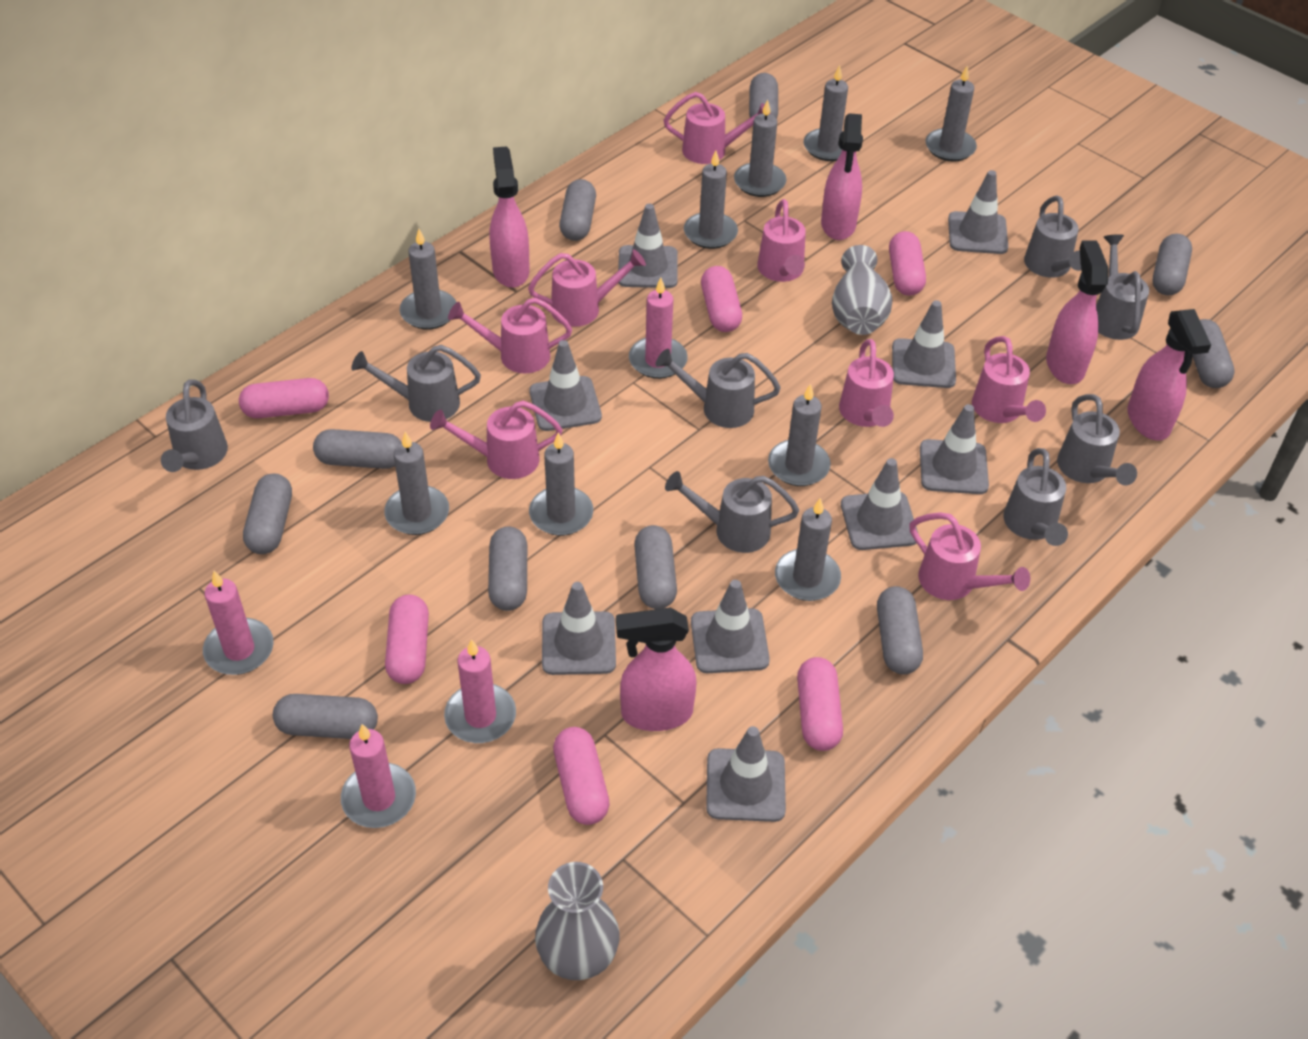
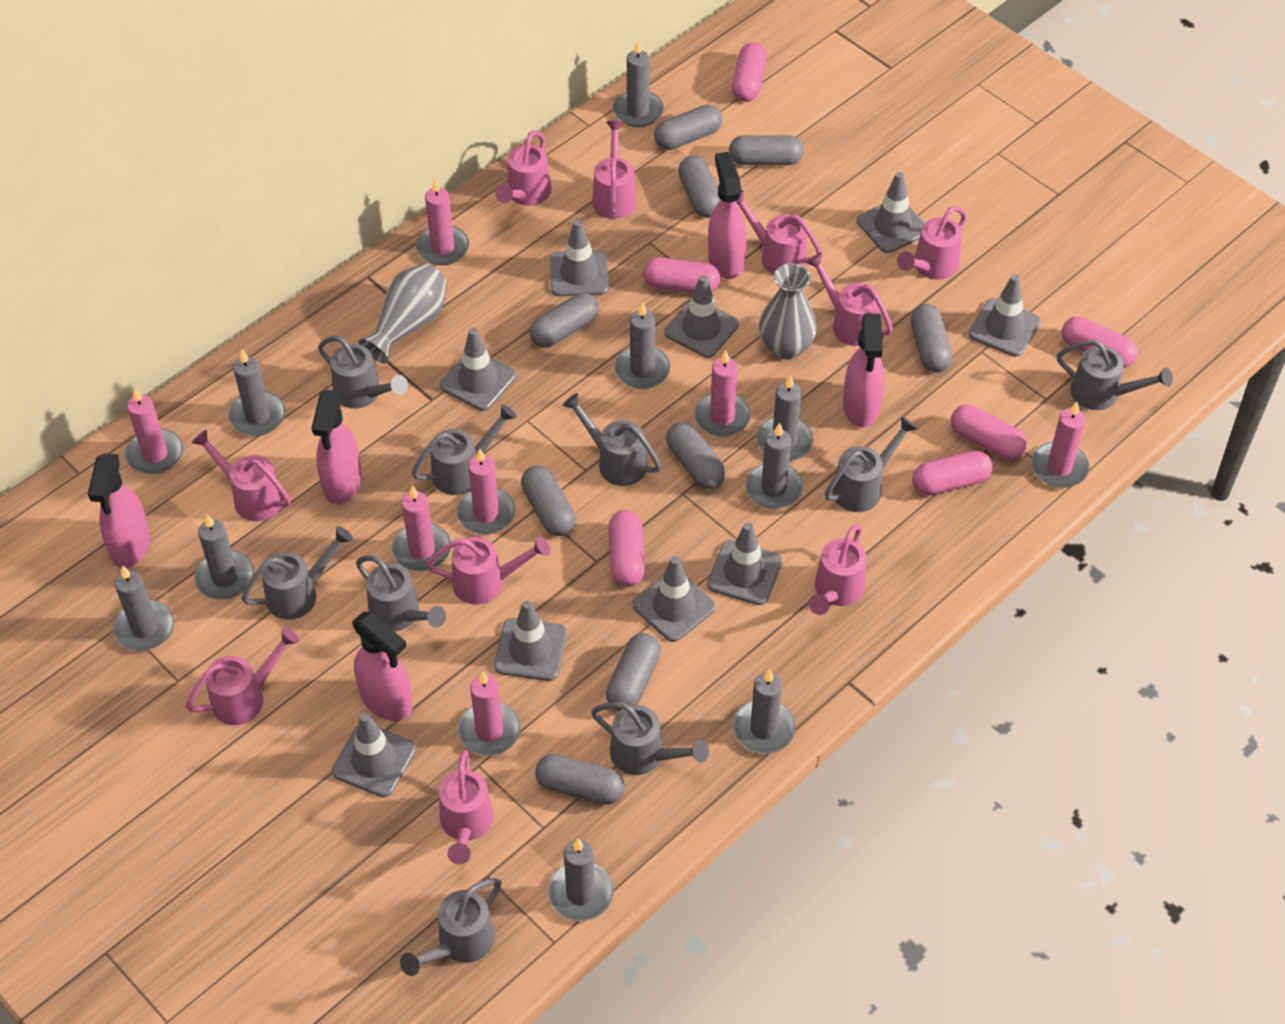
grey capsule: 10 -> 9
grey watering can: 8 -> 9
pink candle: 4 -> 7
pink watering can: 8 -> 10

